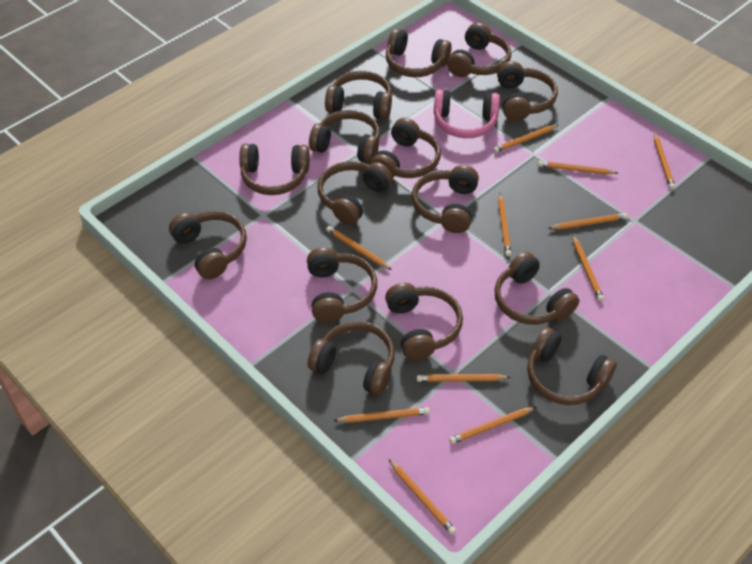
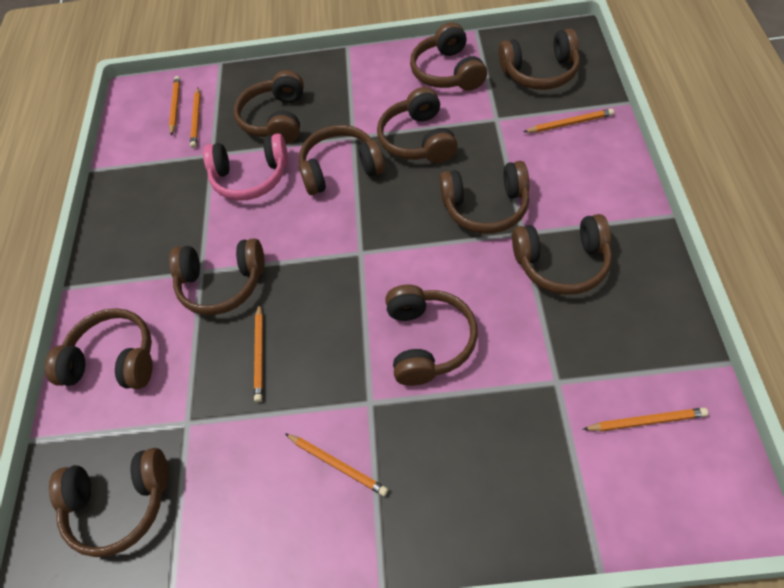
brown headphones: 15 -> 11
orange pencil: 11 -> 6

